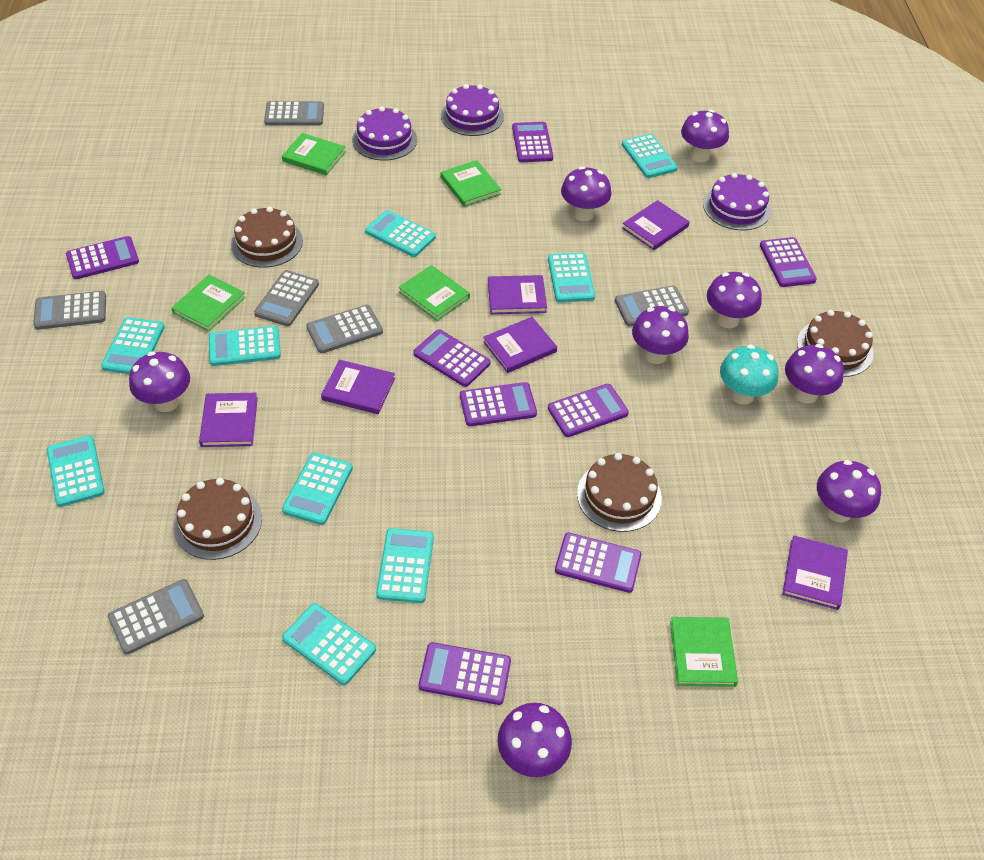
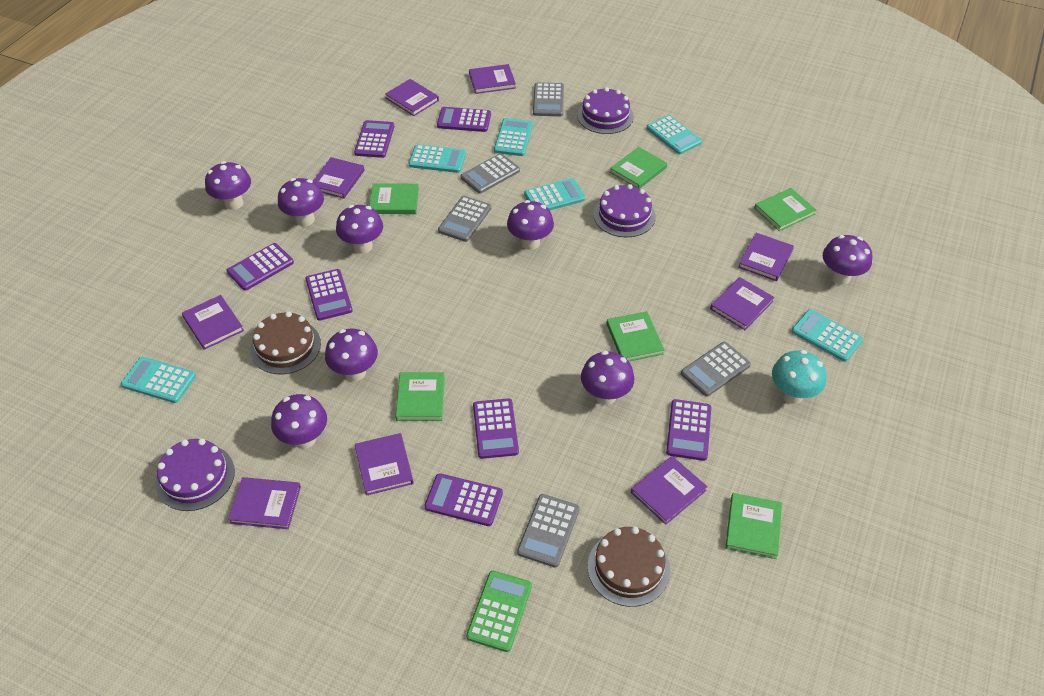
brown cake: 4 -> 2
green book: 5 -> 6
green calculator: 0 -> 1
grey calculator: 6 -> 5
purple book: 6 -> 9
purple calculator: 8 -> 7
turquoise calculator: 9 -> 6

